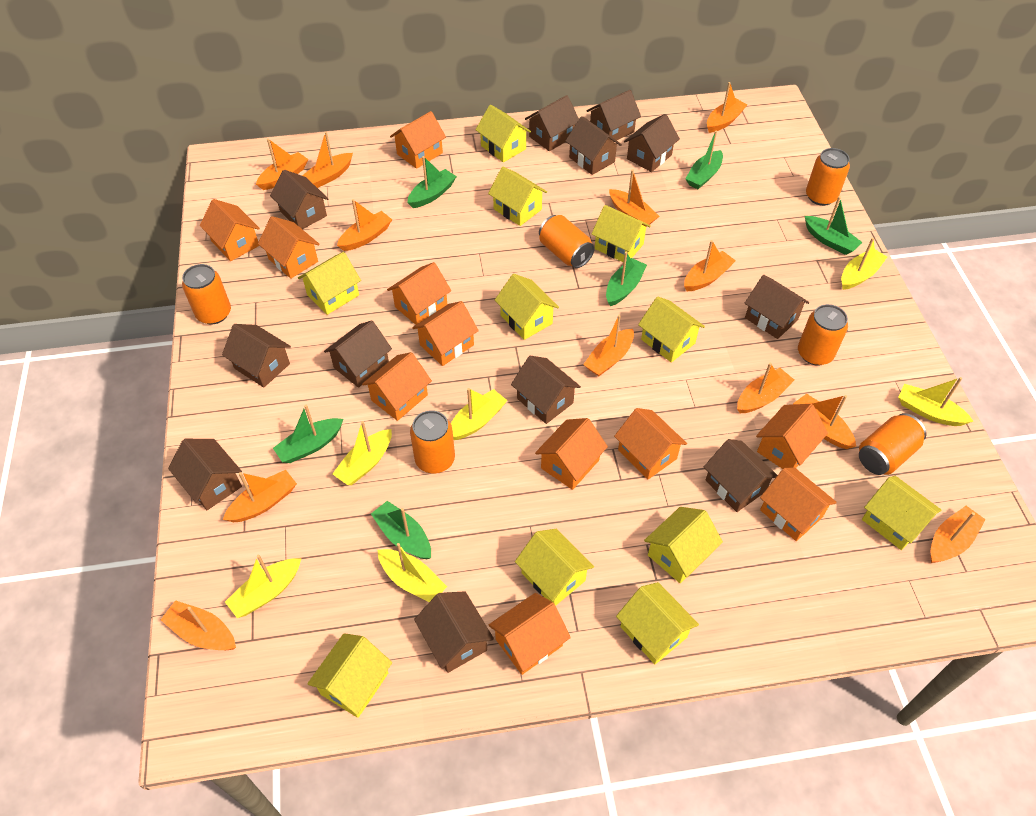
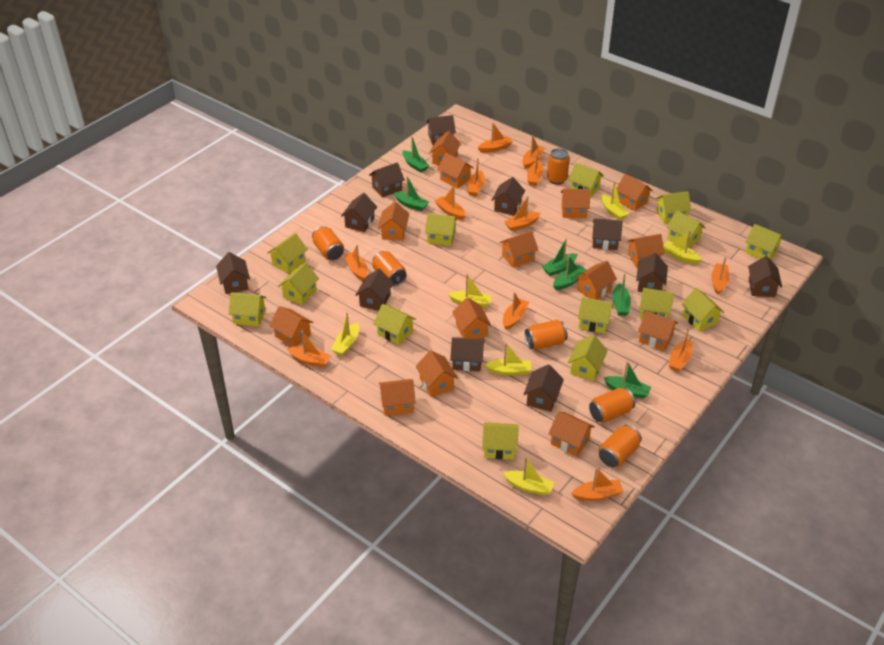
brown house: 12 -> 11
orange house: 11 -> 14
yellow house: 11 -> 14

